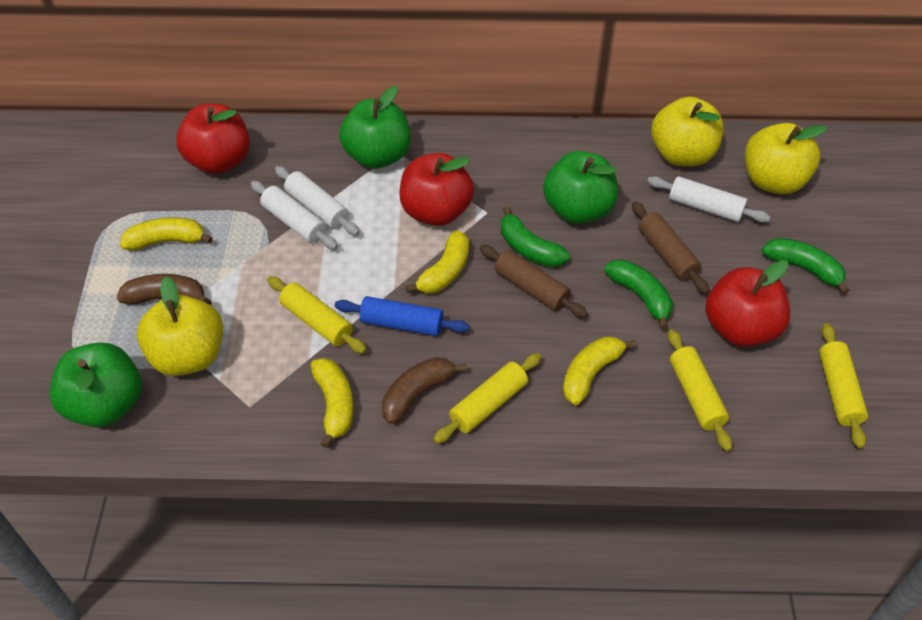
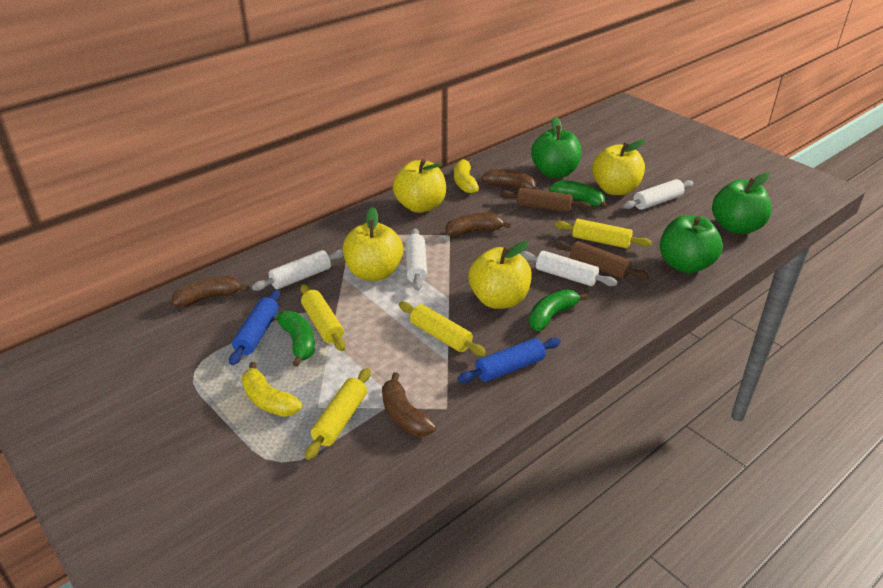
blue rolling pin: 1 -> 2
brown banana: 2 -> 4
red apple: 3 -> 0
white rolling pin: 3 -> 4
yellow apple: 3 -> 4
yellow banana: 4 -> 2

